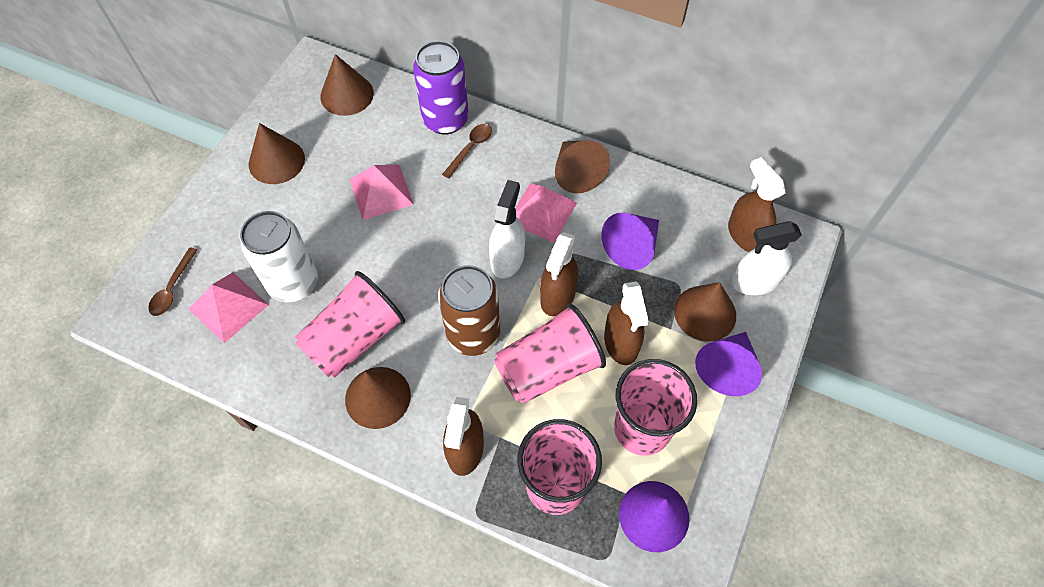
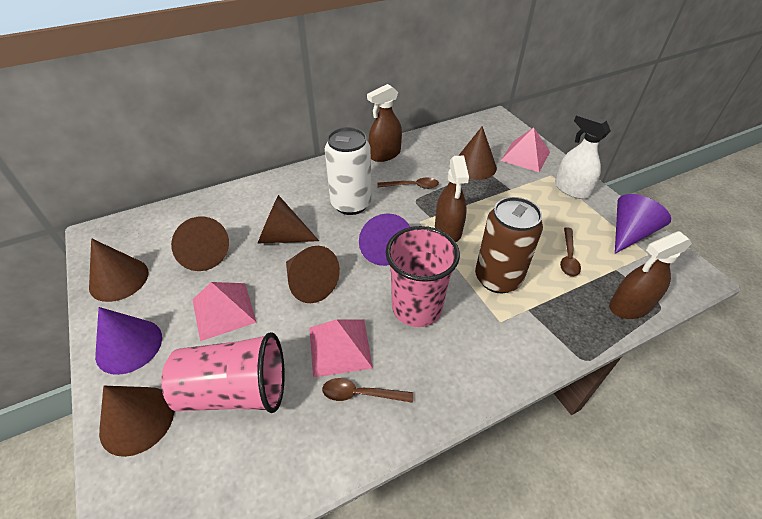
brown cone: 5 -> 6
brown spoon: 2 -> 3
brown spray bottle: 4 -> 3
pink cup: 4 -> 2
purple can: 1 -> 0
white spray bottle: 2 -> 1

